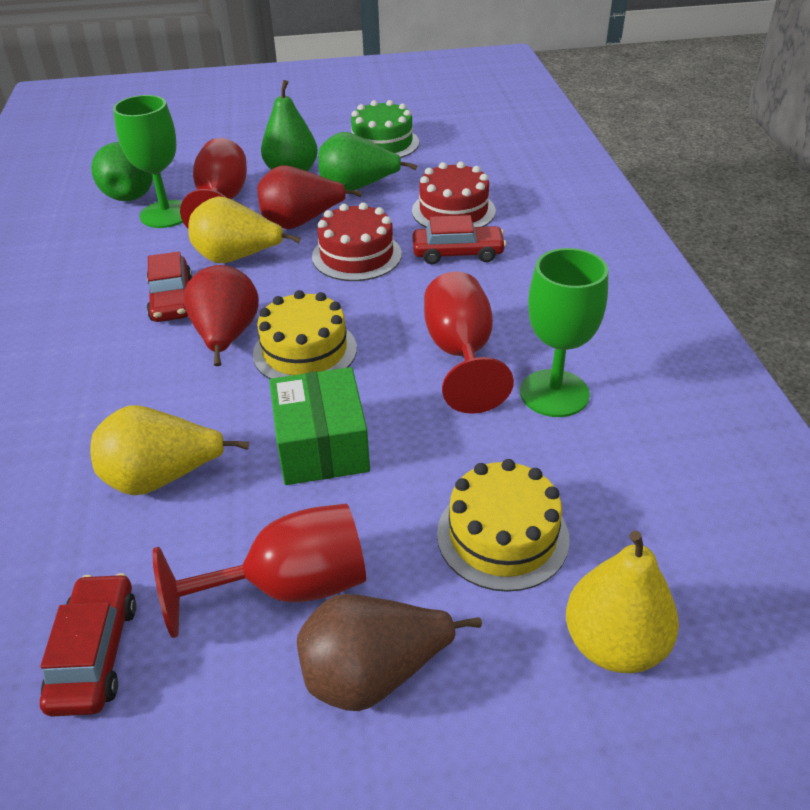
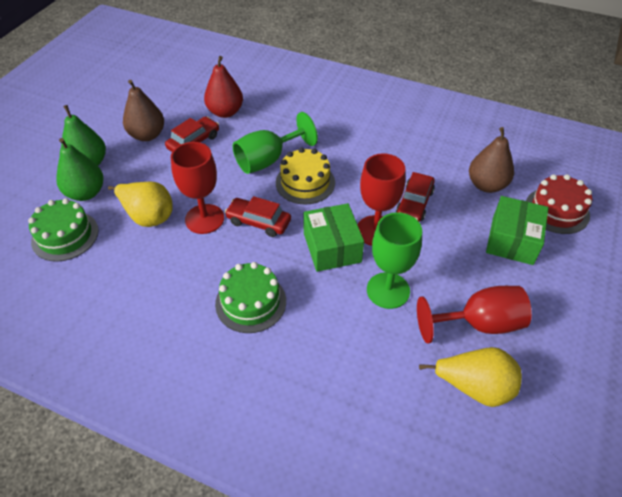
brown pear: 1 -> 2
green box: 1 -> 2
green cake: 1 -> 2
green pear: 3 -> 2
red cake: 2 -> 1
red pear: 2 -> 1
yellow cake: 2 -> 1
yellow pear: 3 -> 2

